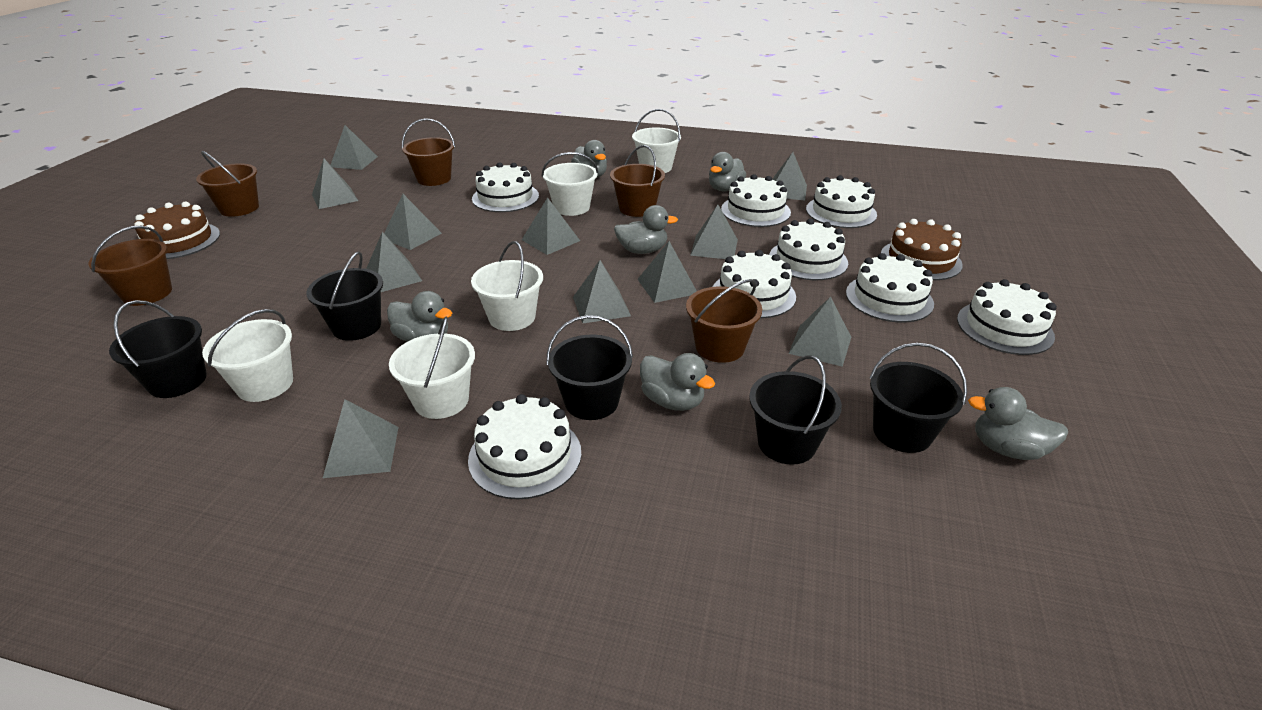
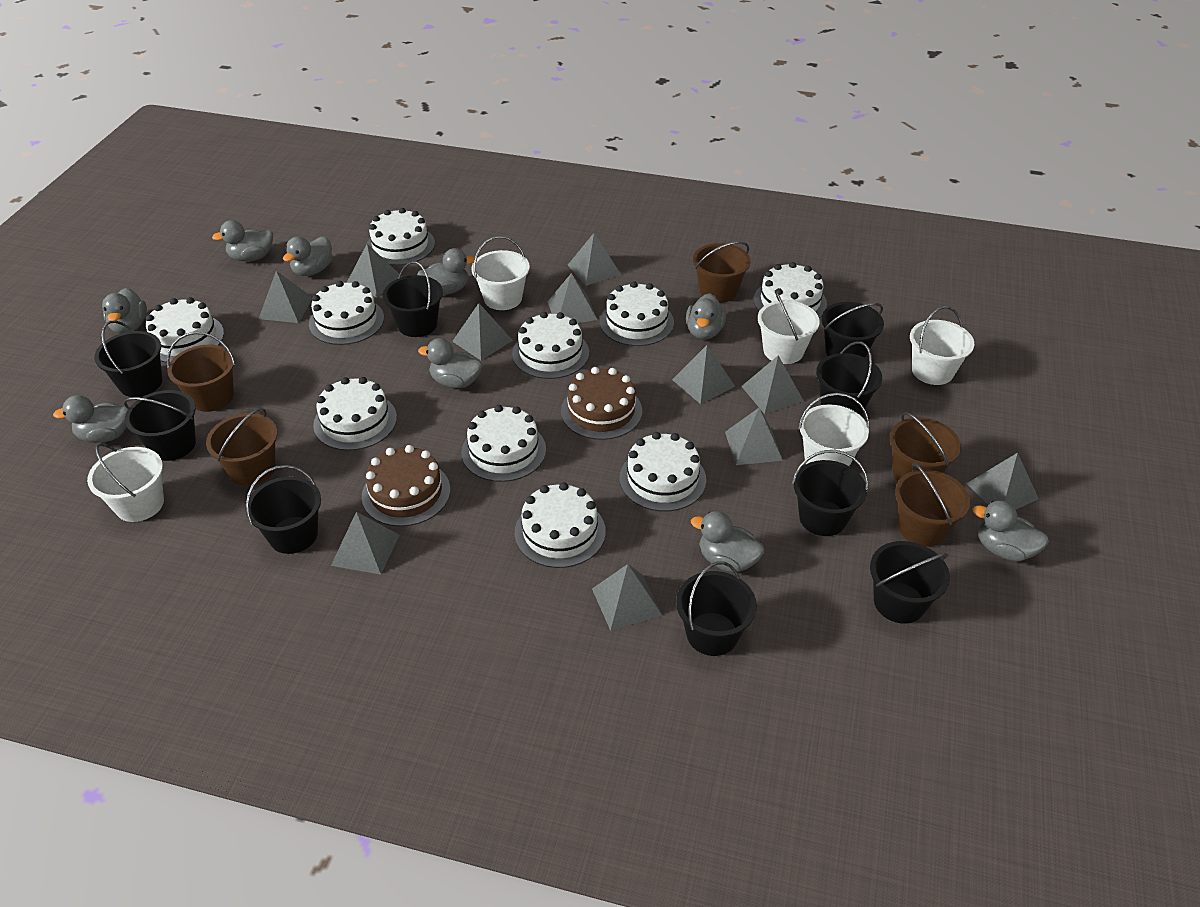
black bucket: 5 -> 9
grey duck: 6 -> 9
white cake: 8 -> 10

